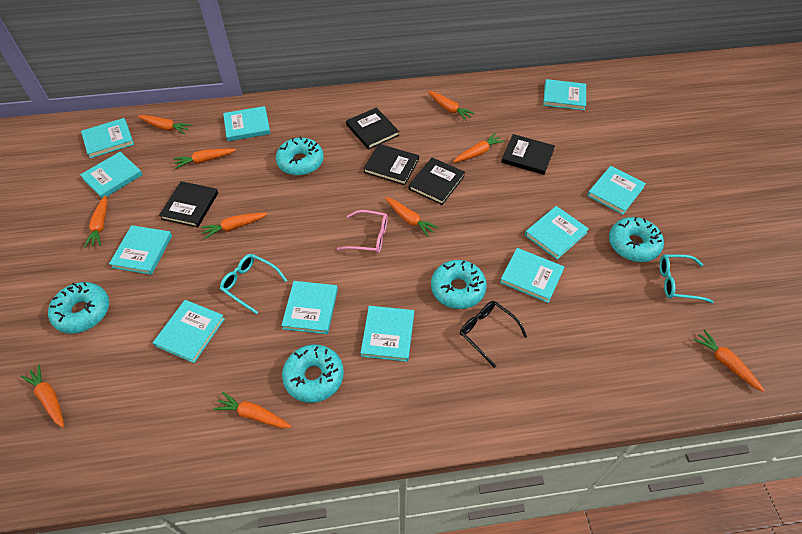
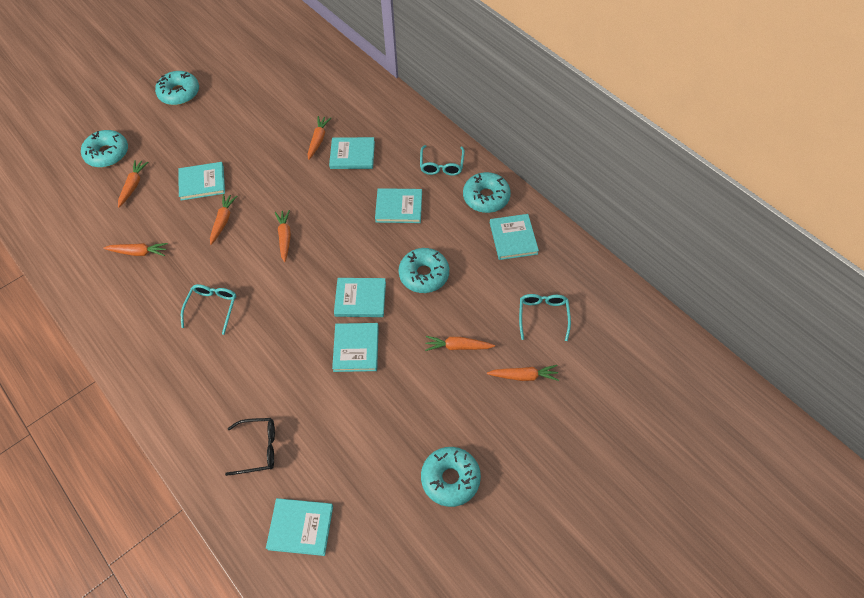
black book: 5 -> 0
orange carrot: 10 -> 7
pink glasses: 1 -> 0
turquoise book: 11 -> 7
turquoise glasses: 2 -> 3

